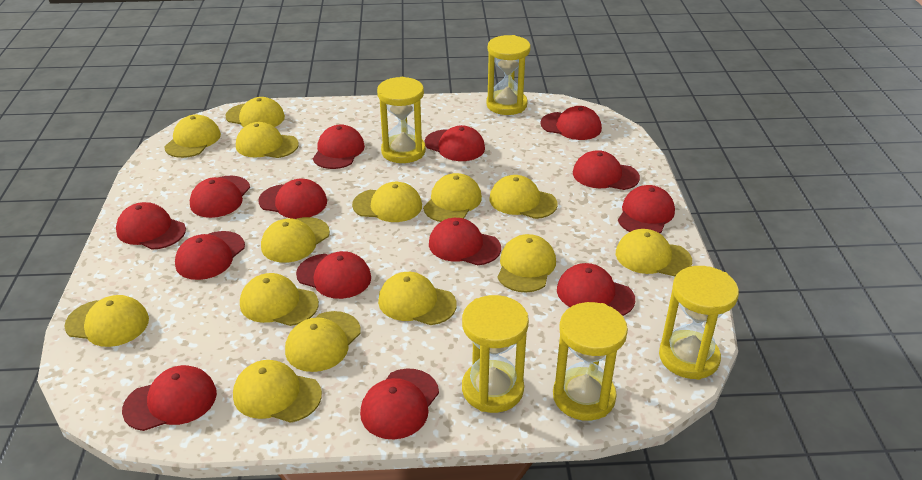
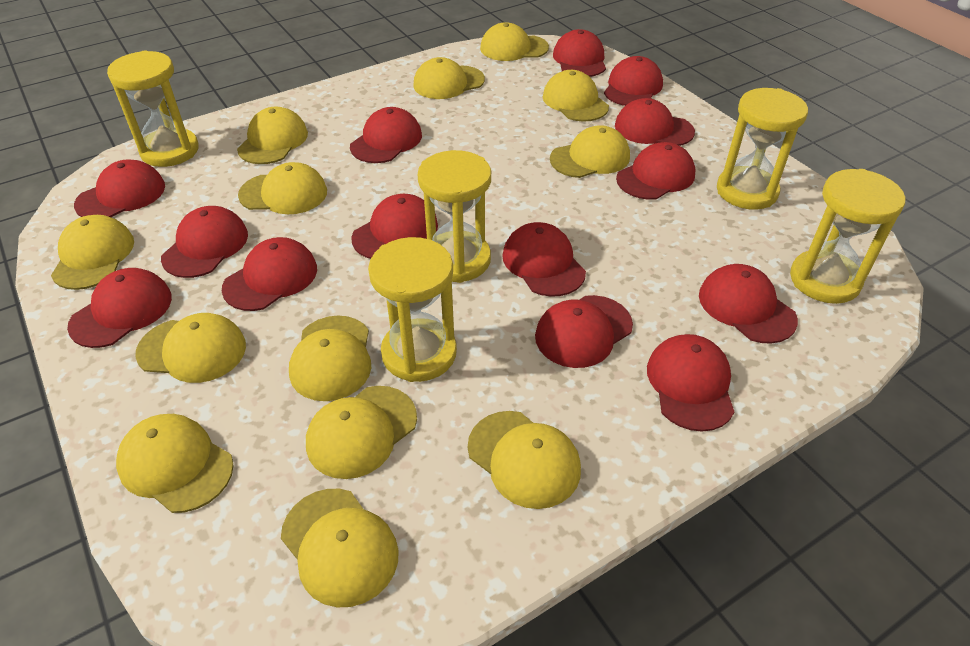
yellow cap: 14 -> 13

